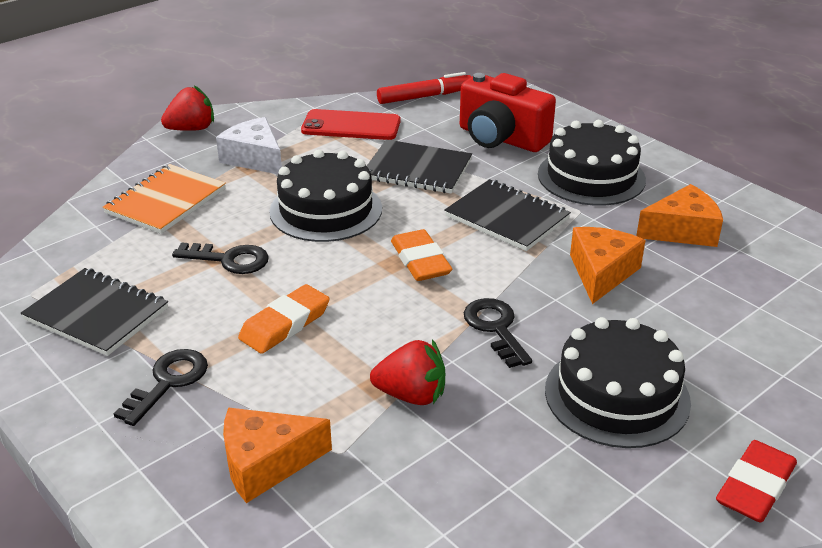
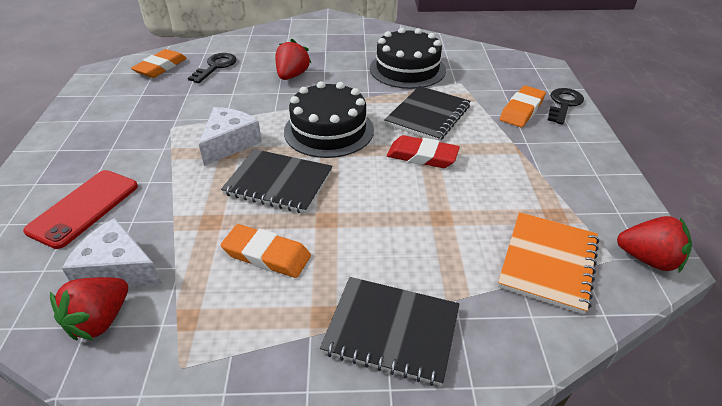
black cake: 3 -> 2
black key: 3 -> 2
orange cheese: 3 -> 0
orange eraser: 2 -> 3
red camera: 1 -> 0
red marker: 1 -> 0
red strawberry: 2 -> 3
white cheese: 1 -> 2

